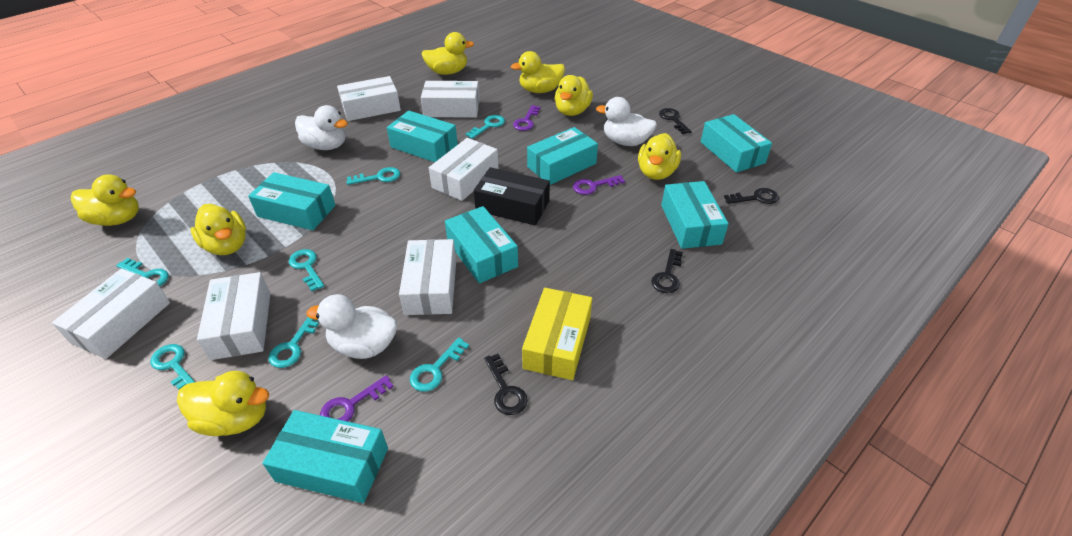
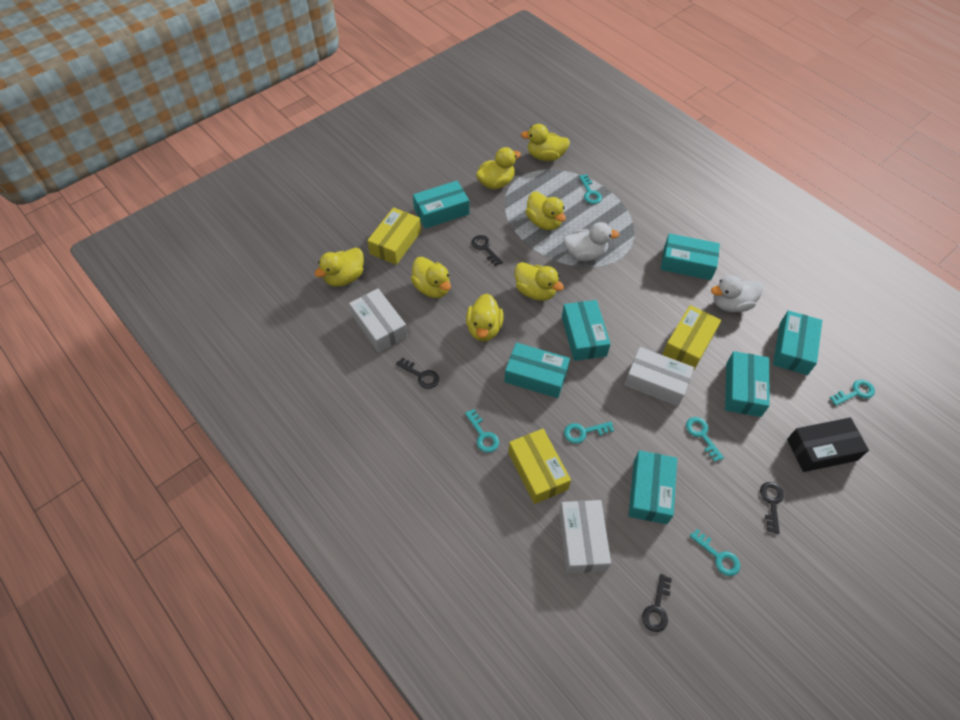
purple key: 3 -> 0
turquoise key: 7 -> 6
white box: 6 -> 3
white duck: 3 -> 2
yellow box: 1 -> 3

